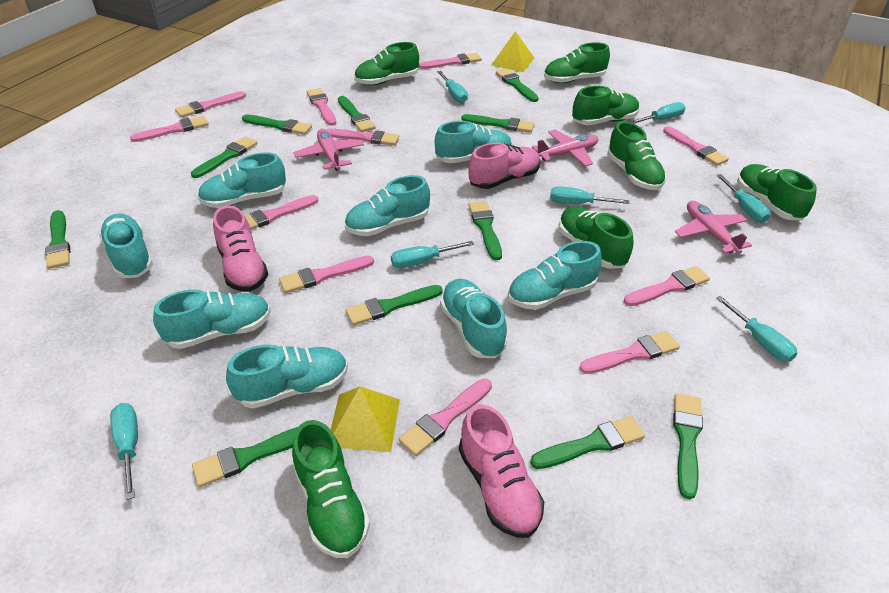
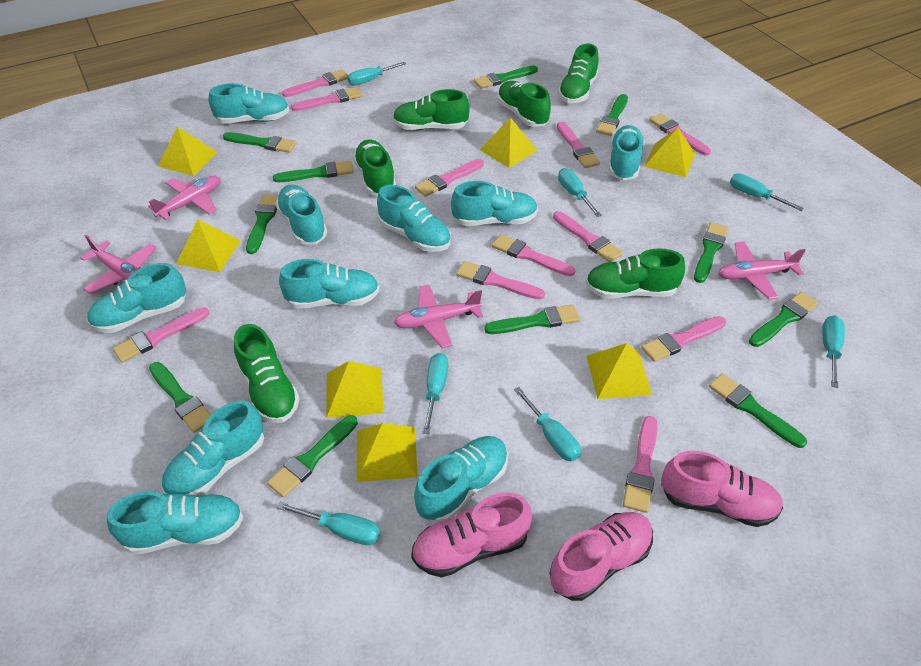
green shoe: 7 -> 6
pink plane: 3 -> 4
turquoise shoe: 8 -> 10
yellow pyramid: 2 -> 7

